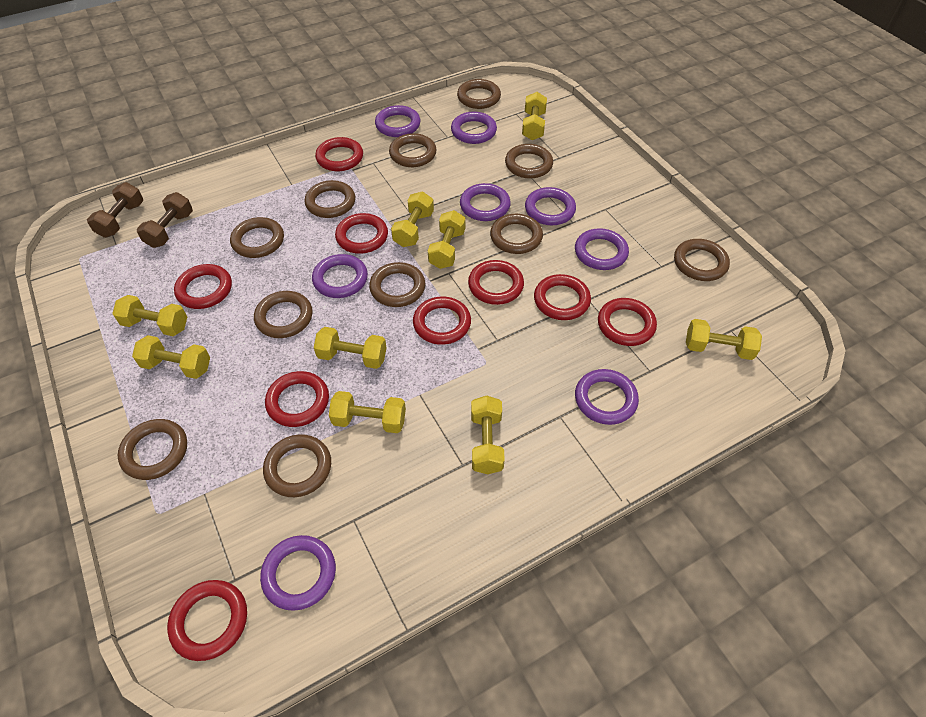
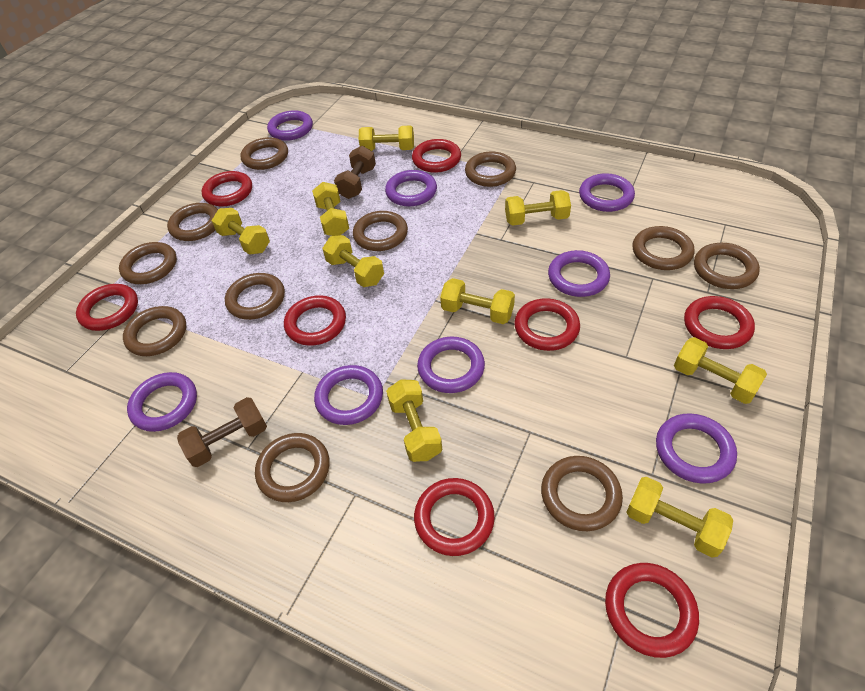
red ring: 9 -> 8

